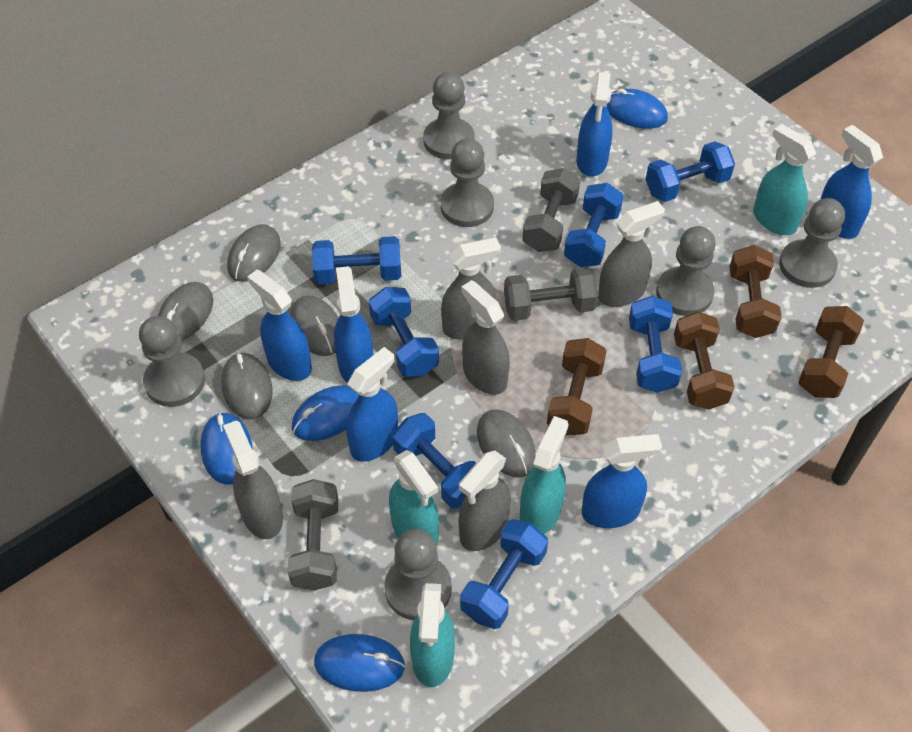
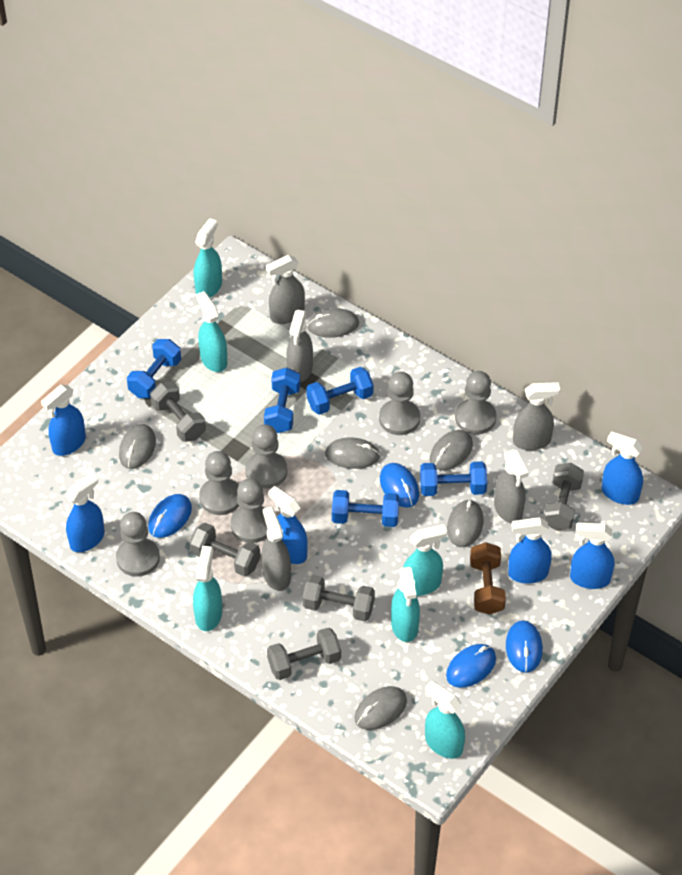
blue dumbbell: 7 -> 5
brown dumbbell: 4 -> 1
grey dumbbell: 3 -> 5
grey mouse: 5 -> 6
turquoise spray bottle: 4 -> 6

